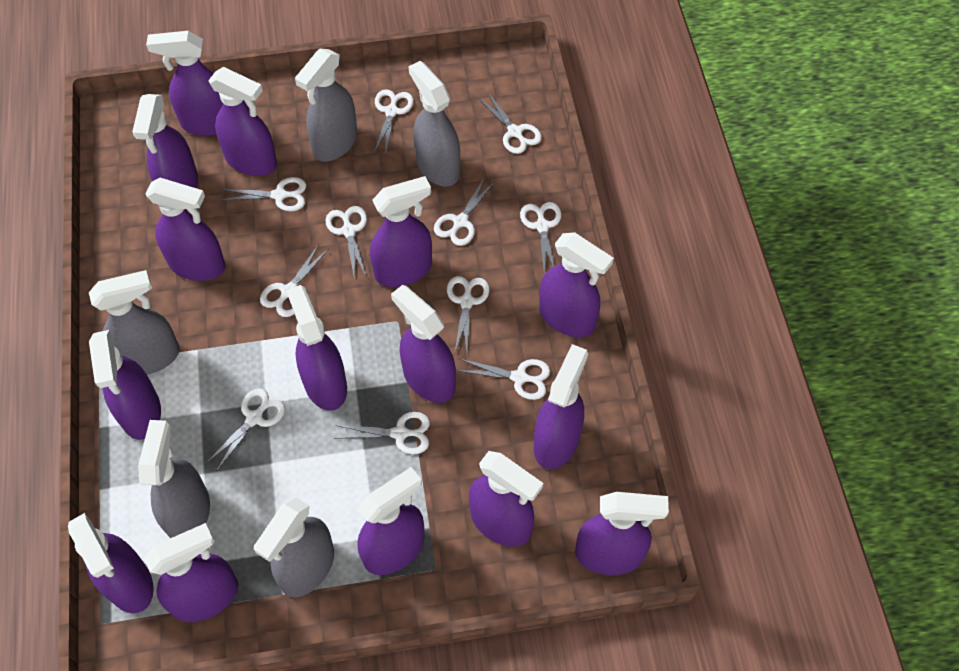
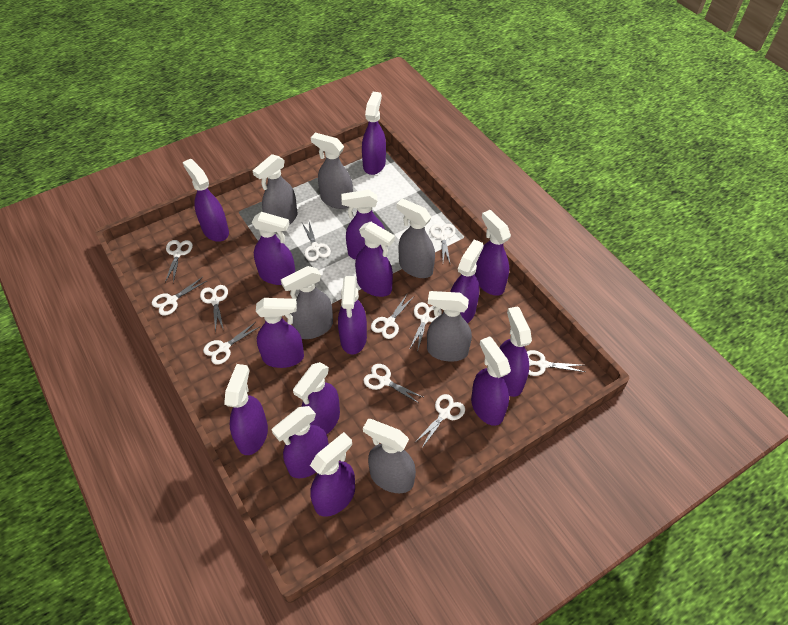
grey spray bottle: 5 -> 6

